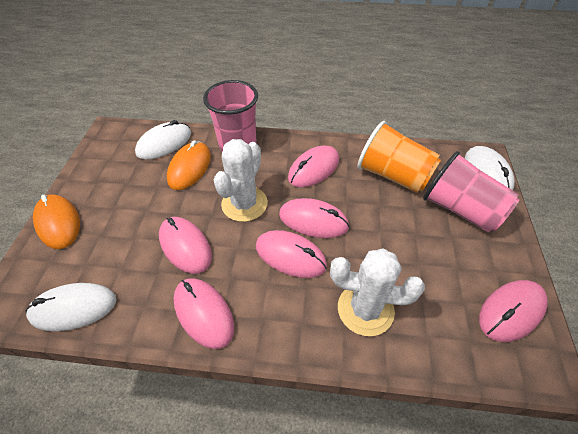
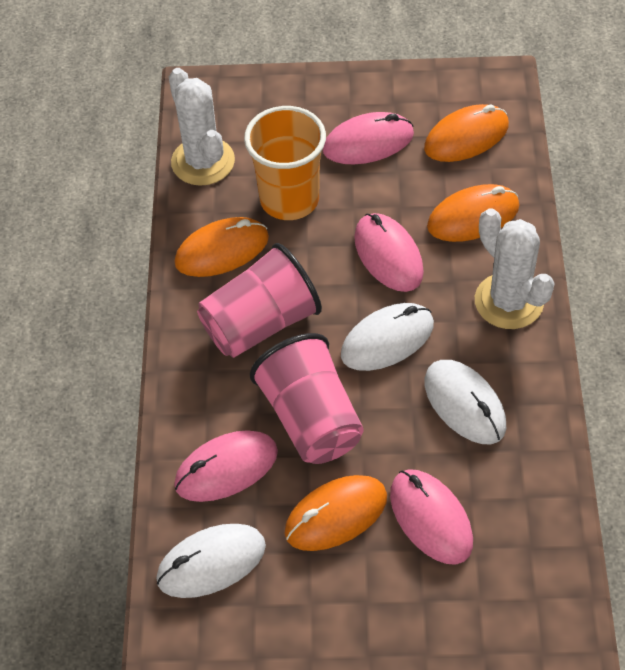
orange mouse: 2 -> 4
pink mouse: 6 -> 4

